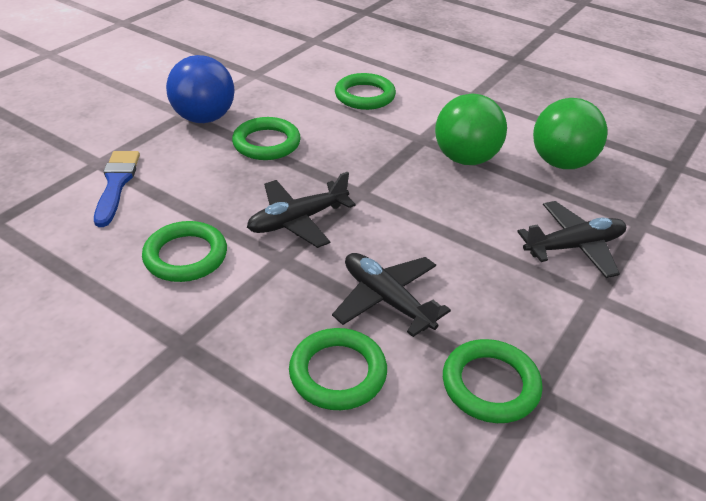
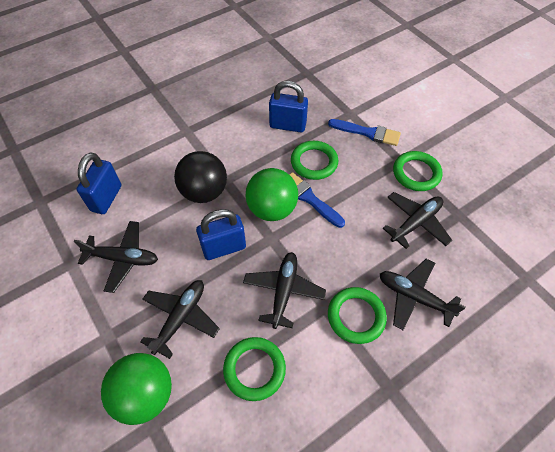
black ball: 0 -> 1
black plane: 3 -> 5
blue ball: 1 -> 0
blue brush: 1 -> 2
blue padlock: 0 -> 3
green ring: 5 -> 4

